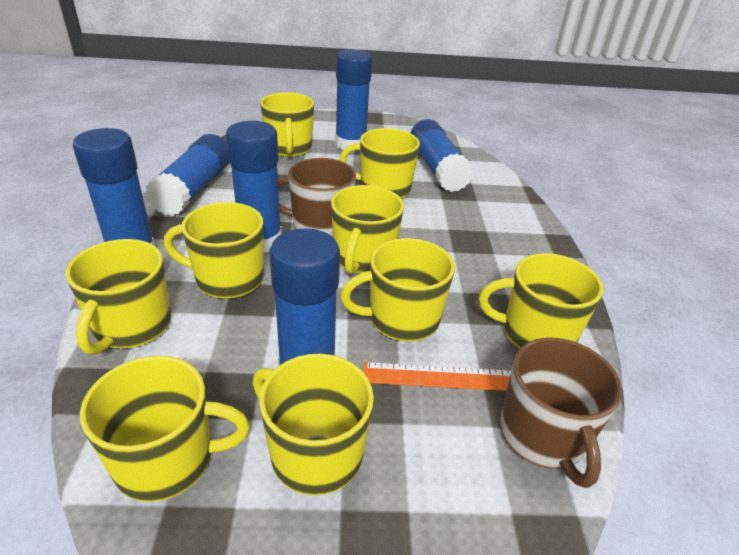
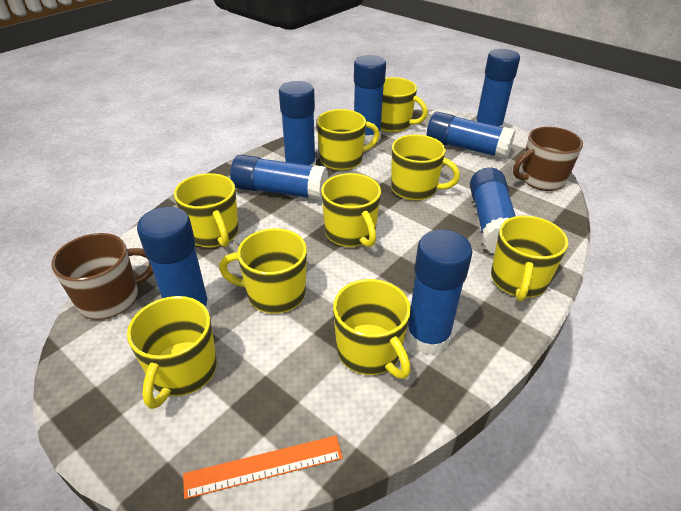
blue glue stick: 6 -> 8

